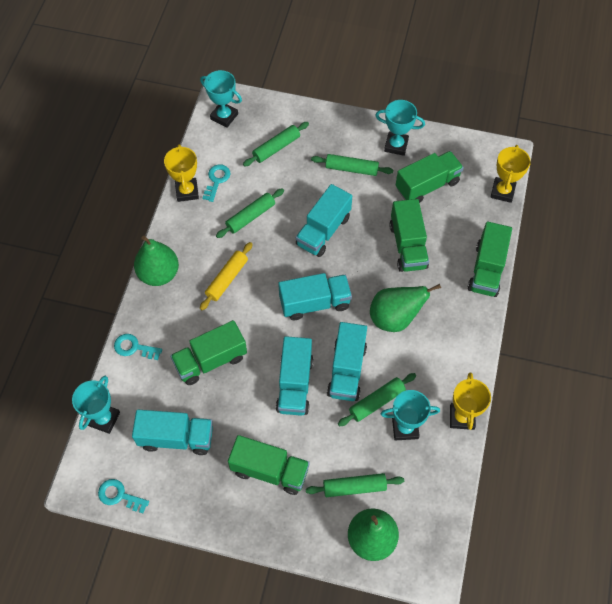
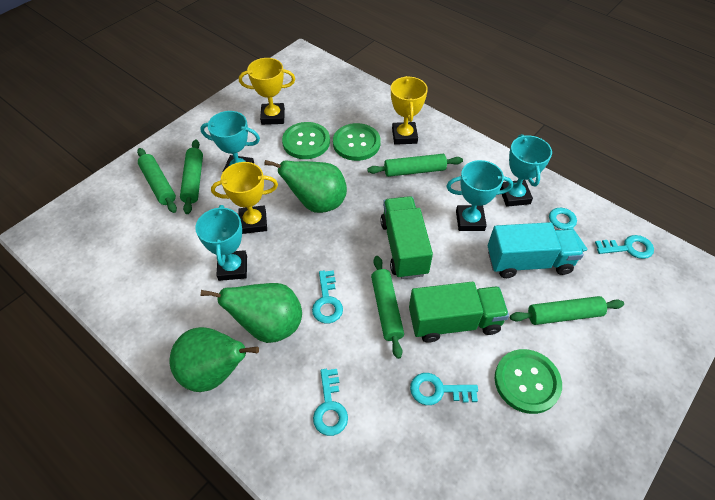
green button: 0 -> 3
green truck: 5 -> 2
turquoise key: 3 -> 5
turquoise truck: 5 -> 1
yellow rolling pin: 1 -> 0

